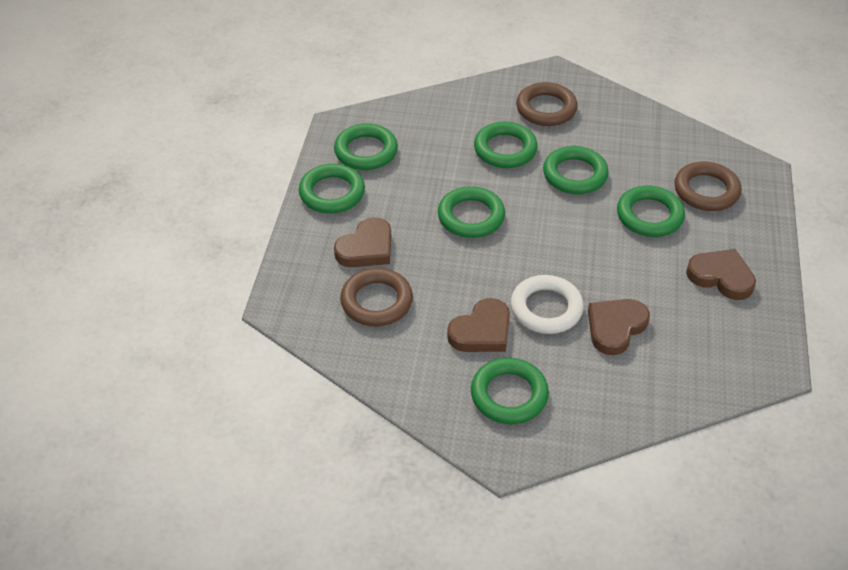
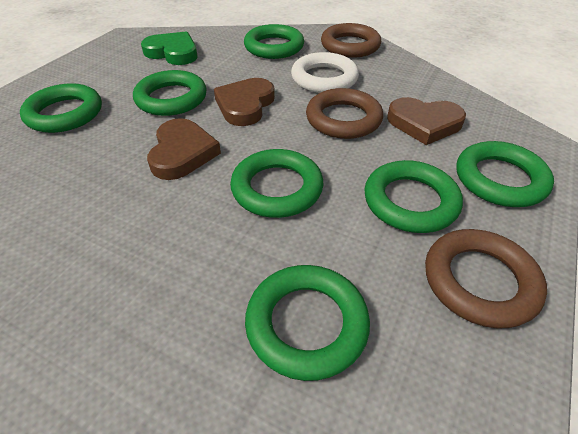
brown heart: 4 -> 3
green heart: 0 -> 1

